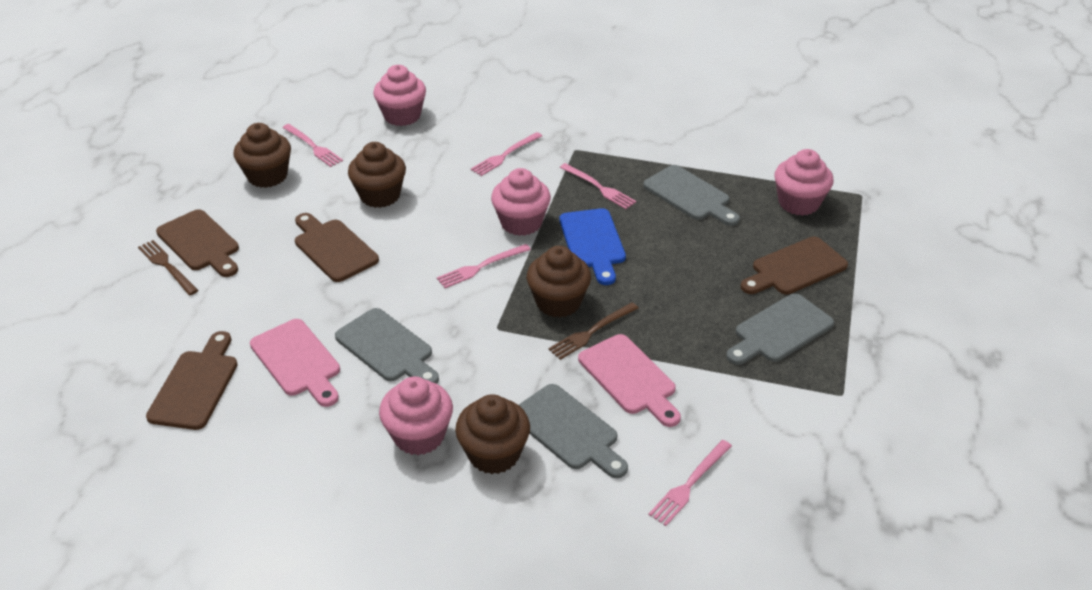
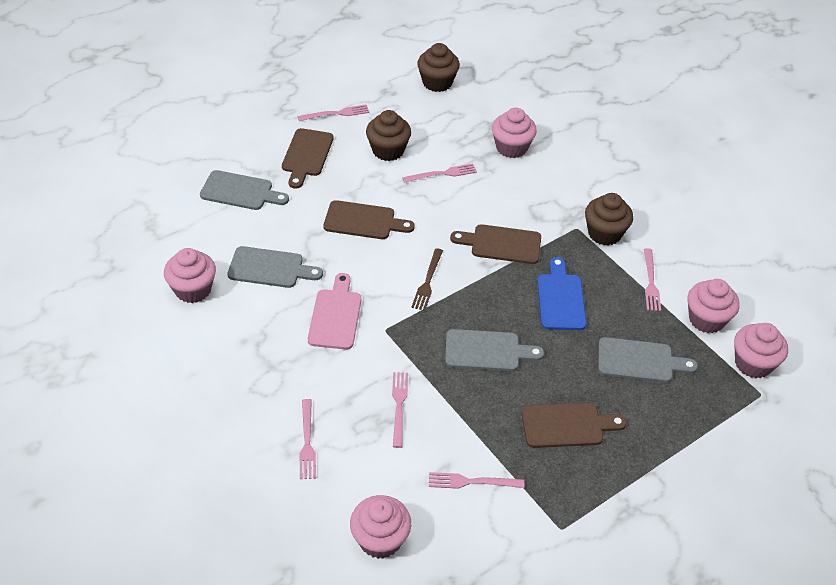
brown cupcake: 4 -> 3
brown fork: 2 -> 1
pink cupcake: 4 -> 5
pink cutting board: 2 -> 1
pink fork: 5 -> 6

